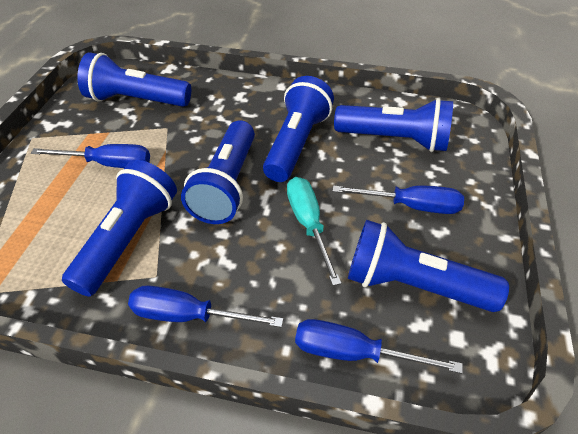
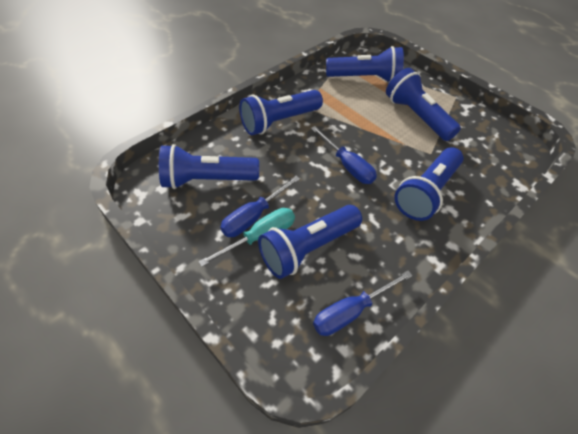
blue screwdriver: 4 -> 3

